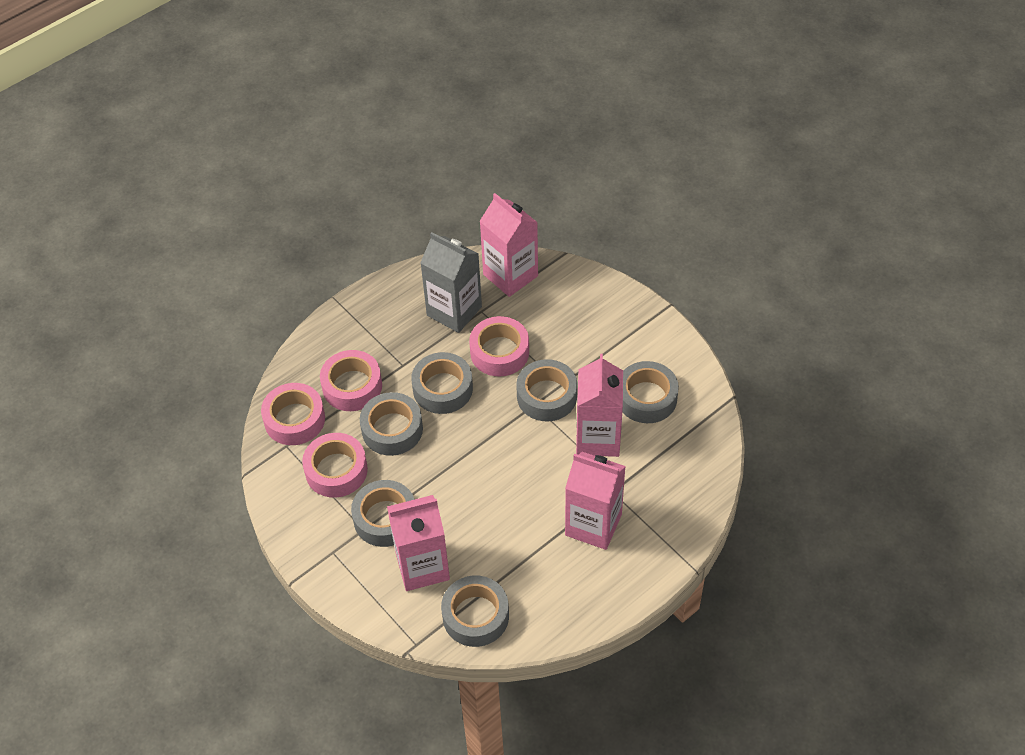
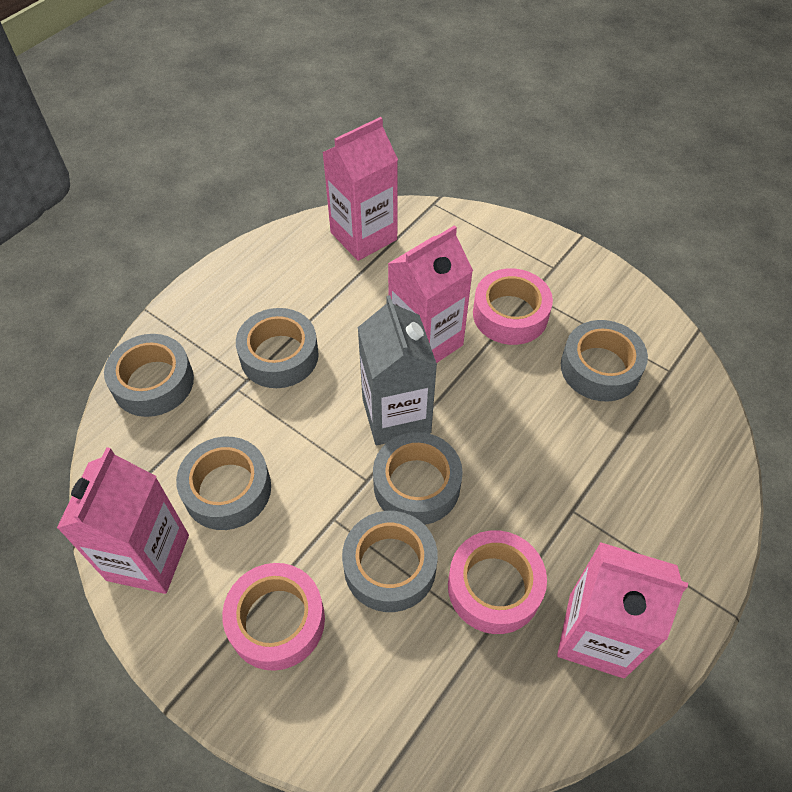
pink tape: 4 -> 3

